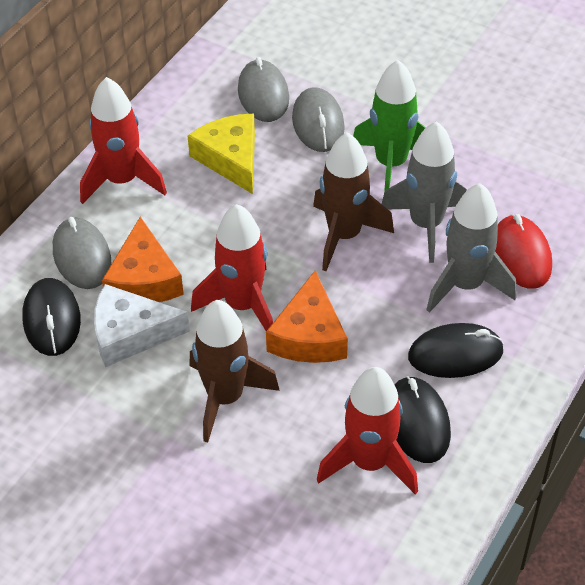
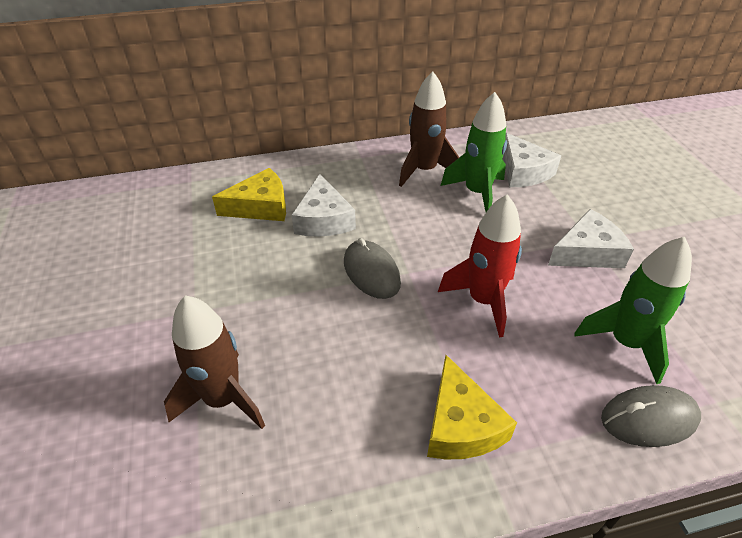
black mouse: 3 -> 0
green rocket: 1 -> 2
grey mouse: 3 -> 2
grey rocket: 2 -> 0
orange cheese: 2 -> 0
red mouse: 1 -> 0
red rocket: 3 -> 1
white cheese: 1 -> 3
yellow cheese: 1 -> 2

